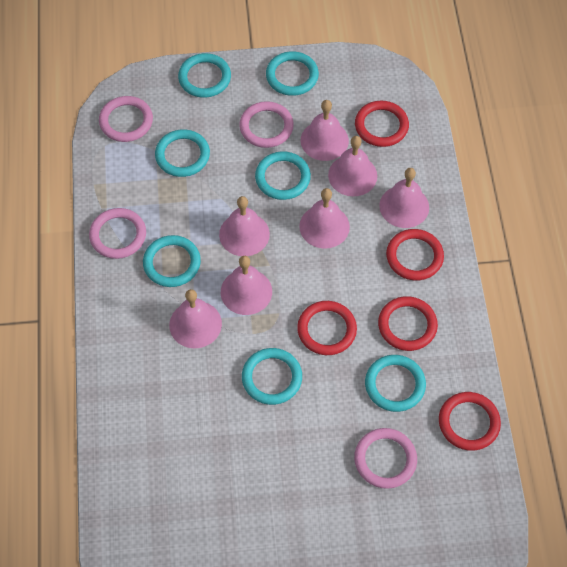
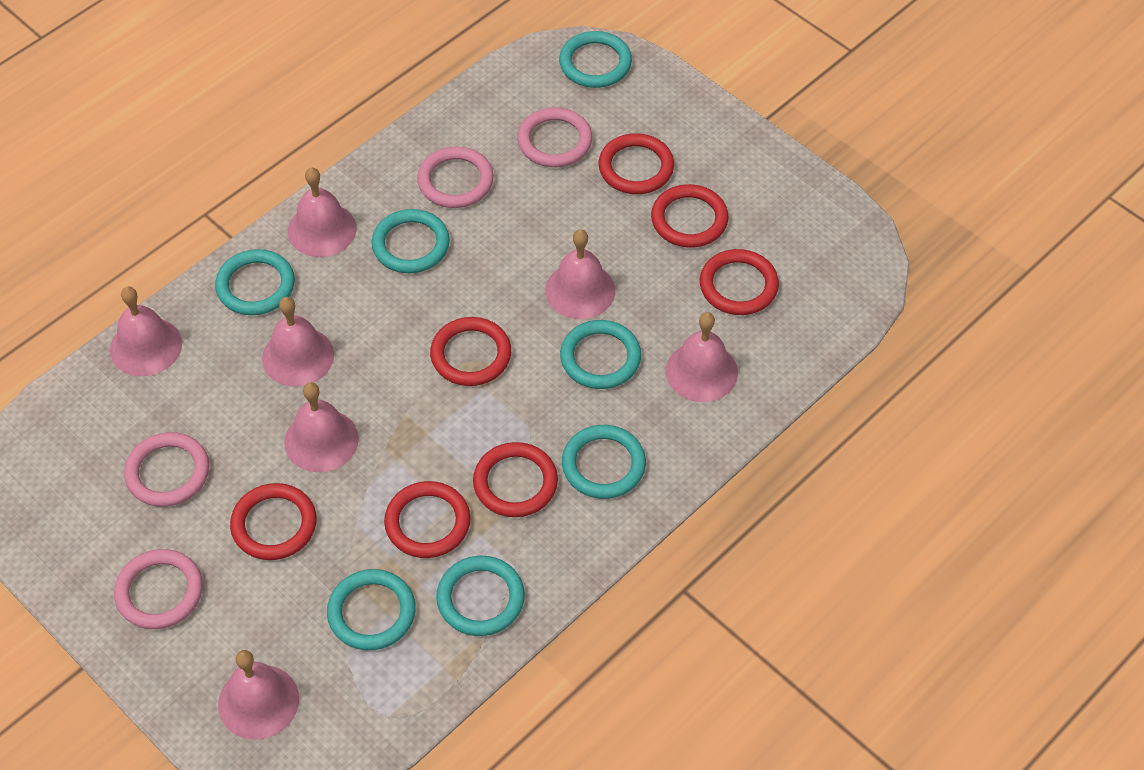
red ring: 5 -> 7

